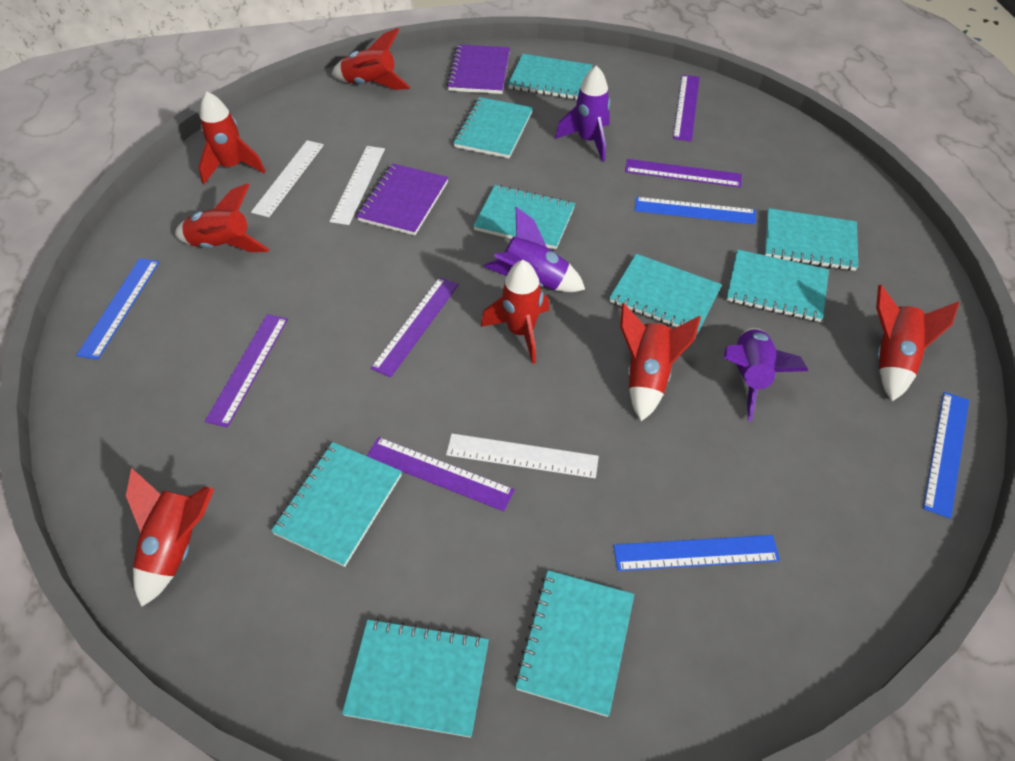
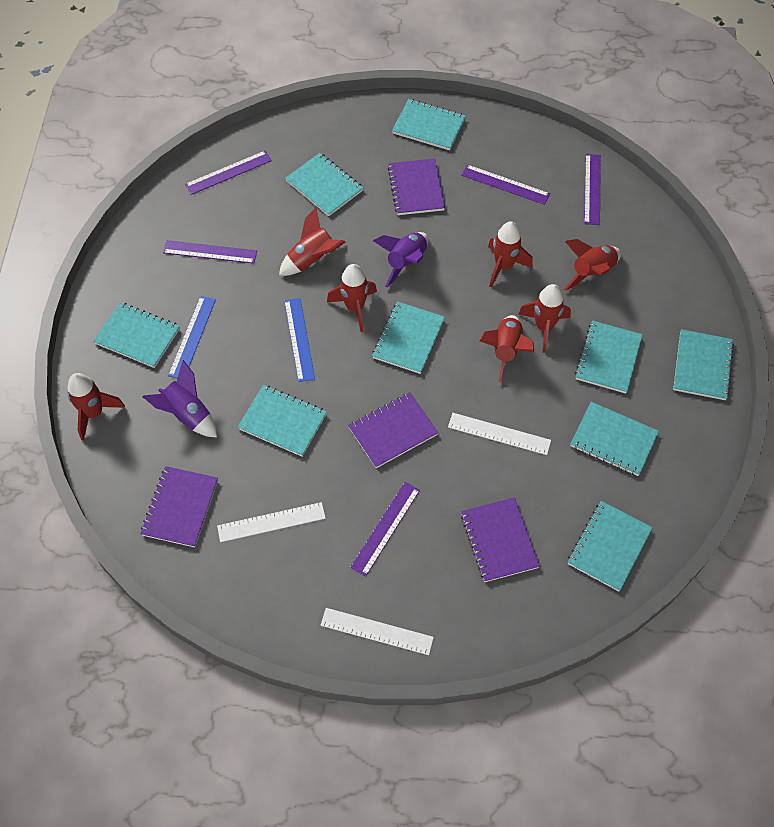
blue ruler: 4 -> 2
purple notebook: 2 -> 4
purple rocket: 3 -> 2

